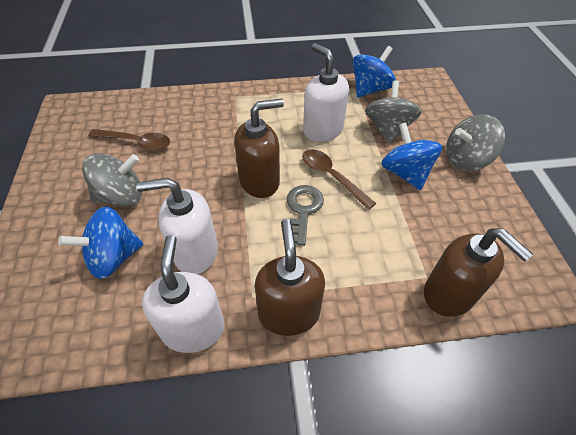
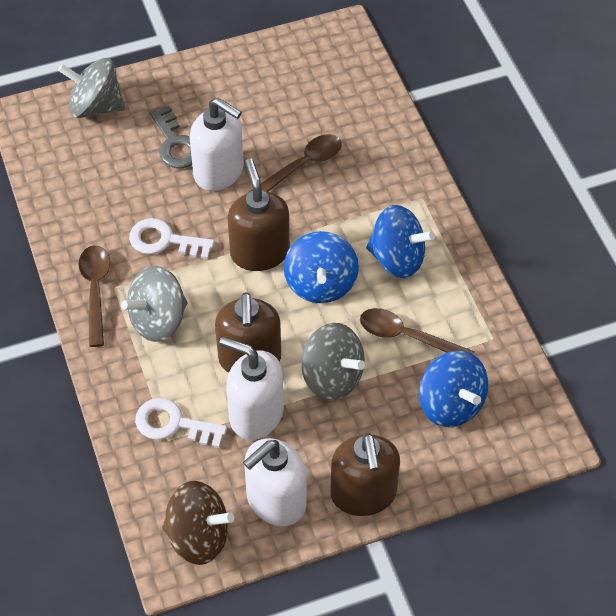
brown spinning top: 0 -> 1
brown spoon: 2 -> 3
white key: 0 -> 2

